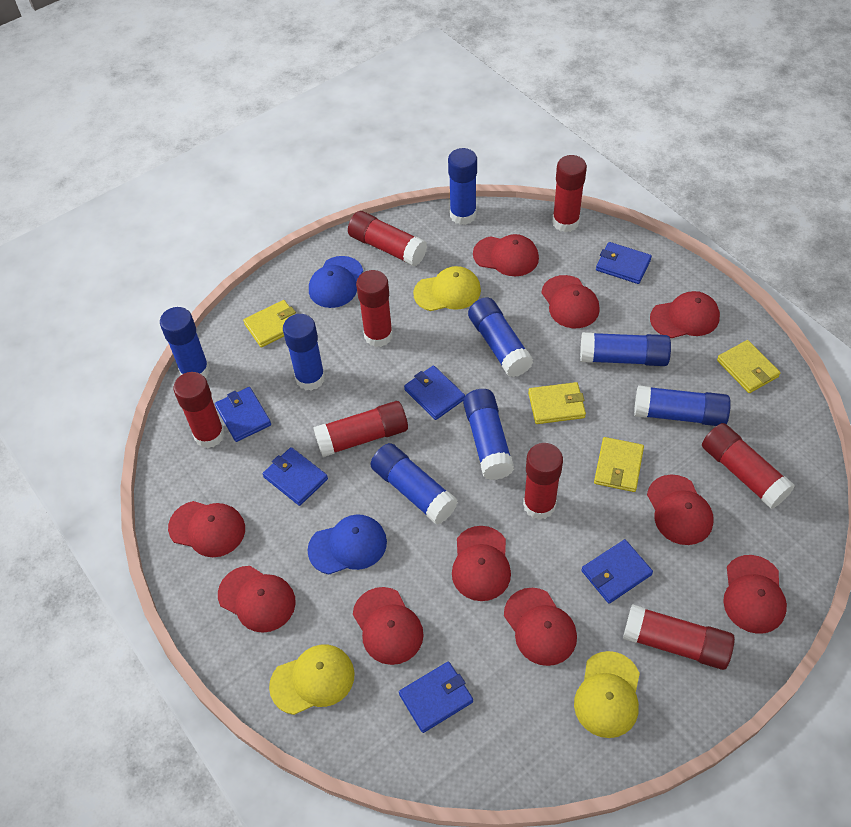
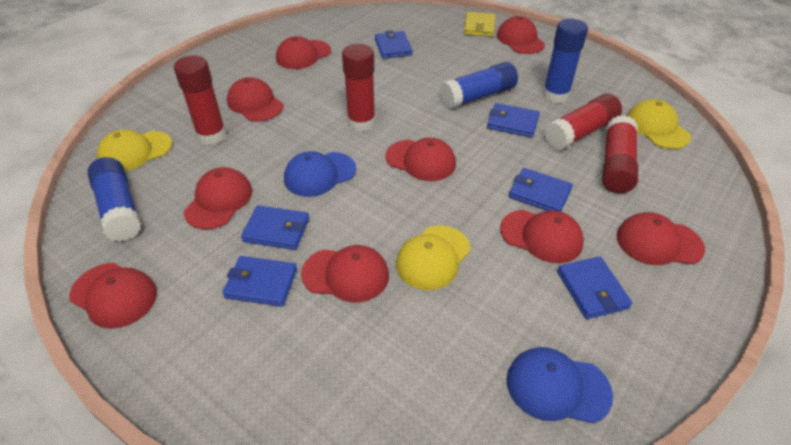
blue glue stick: 8 -> 3
red cap: 10 -> 9
red glue stick: 8 -> 4
yellow wallet: 4 -> 1

